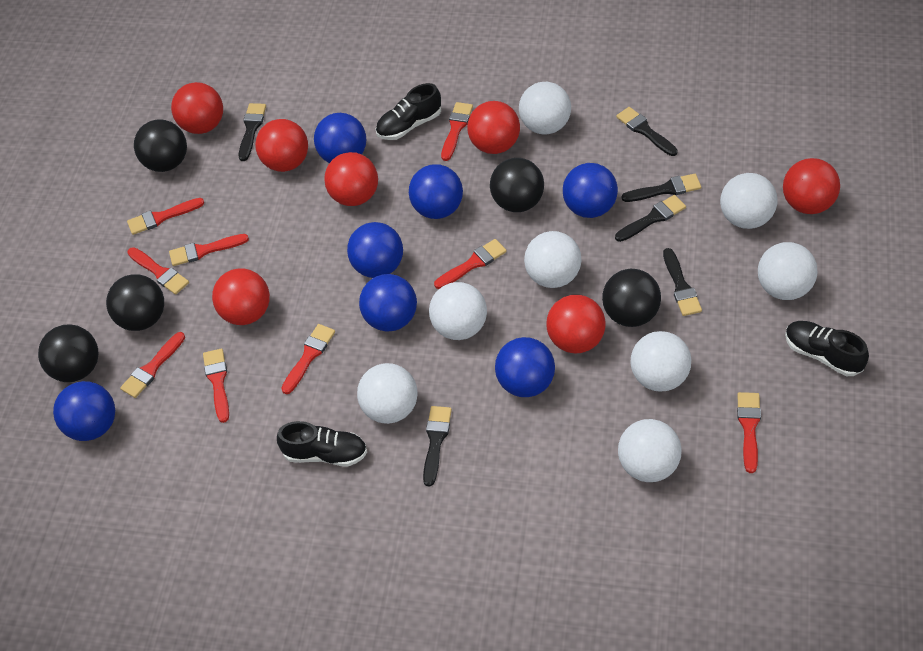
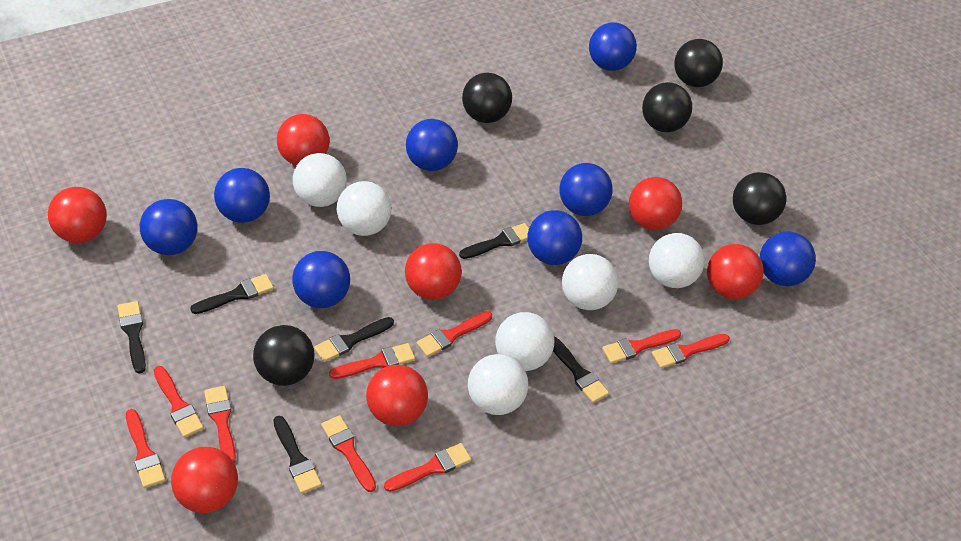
black shoe: 3 -> 0
blue ball: 7 -> 8
white ball: 8 -> 6

